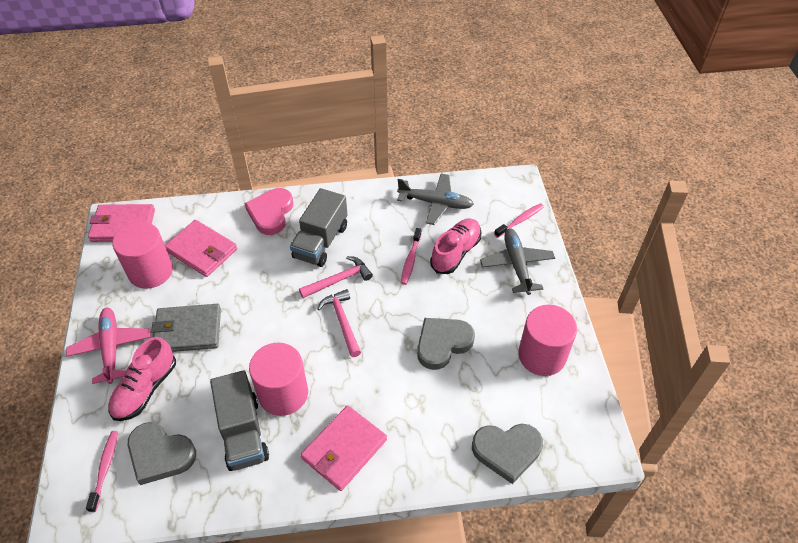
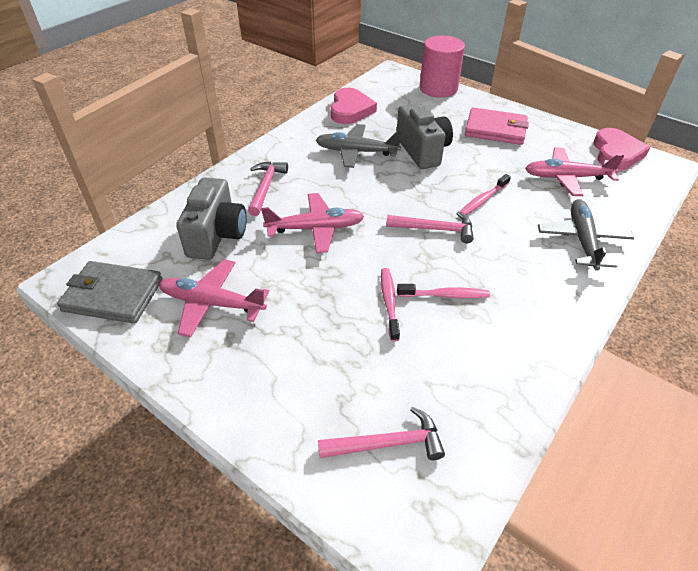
grey camera: 0 -> 2
grey heart: 3 -> 0
grey truck: 2 -> 0
pink cylinder: 3 -> 1
pink hammer: 2 -> 3
pink heart: 1 -> 2
pink plane: 1 -> 3
pink shoe: 2 -> 0
pink wallet: 3 -> 1

